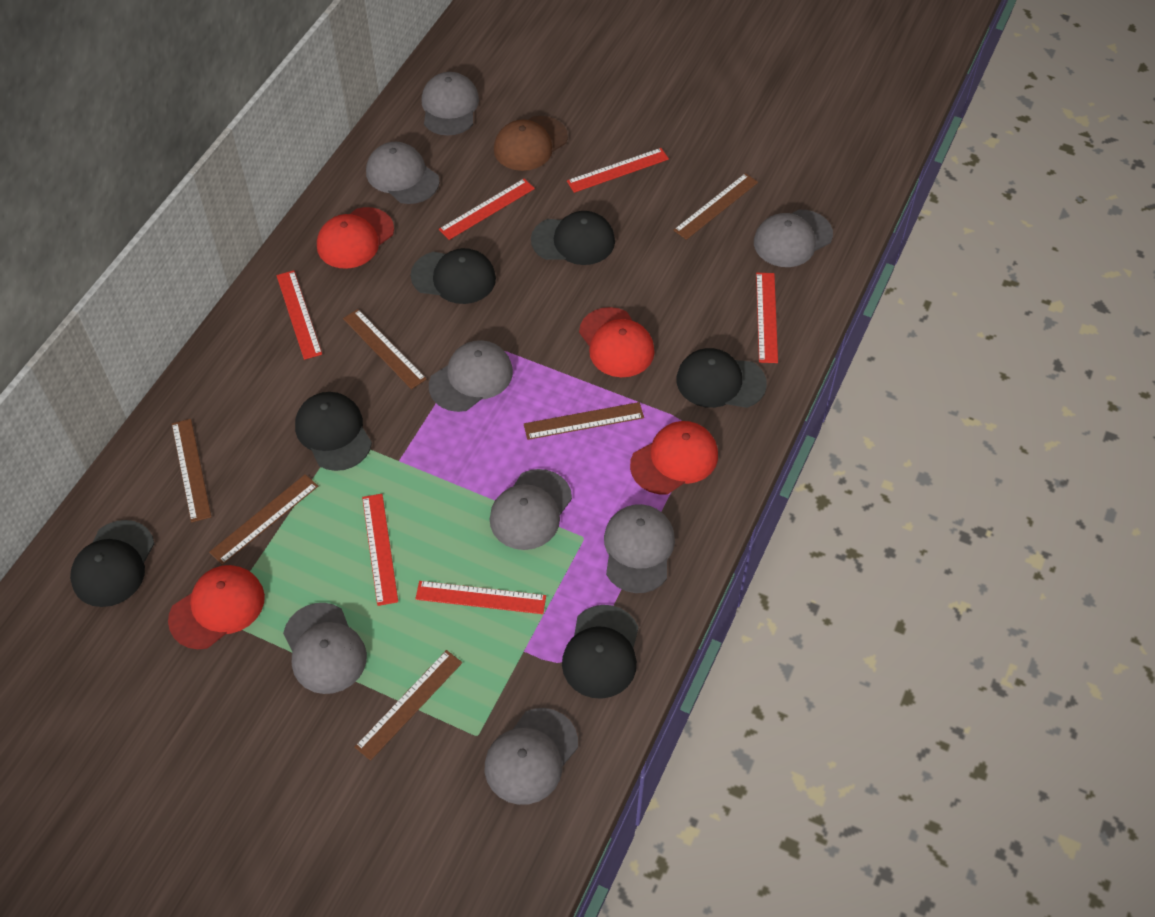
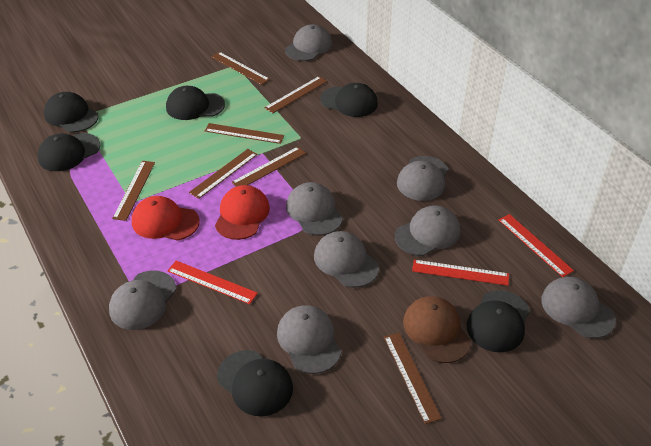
brown ruler: 6 -> 7
red cap: 4 -> 2
red ruler: 6 -> 3

